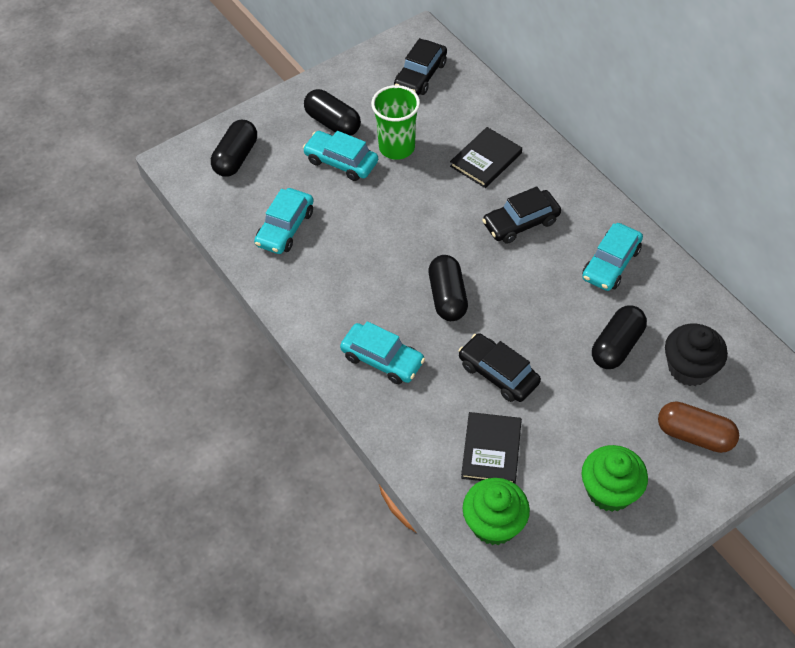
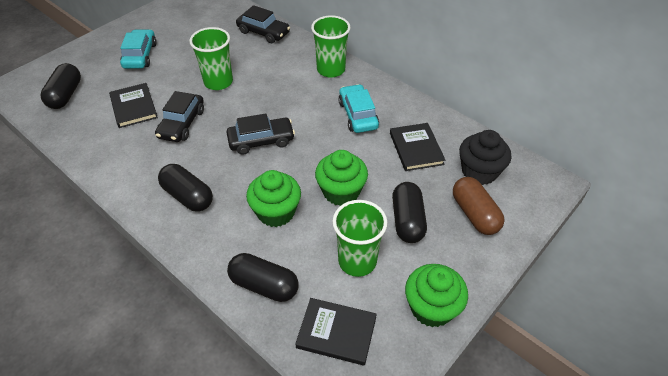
black book: 2 -> 3
green cup: 1 -> 3
green cupcake: 2 -> 3
turquoise car: 4 -> 2

